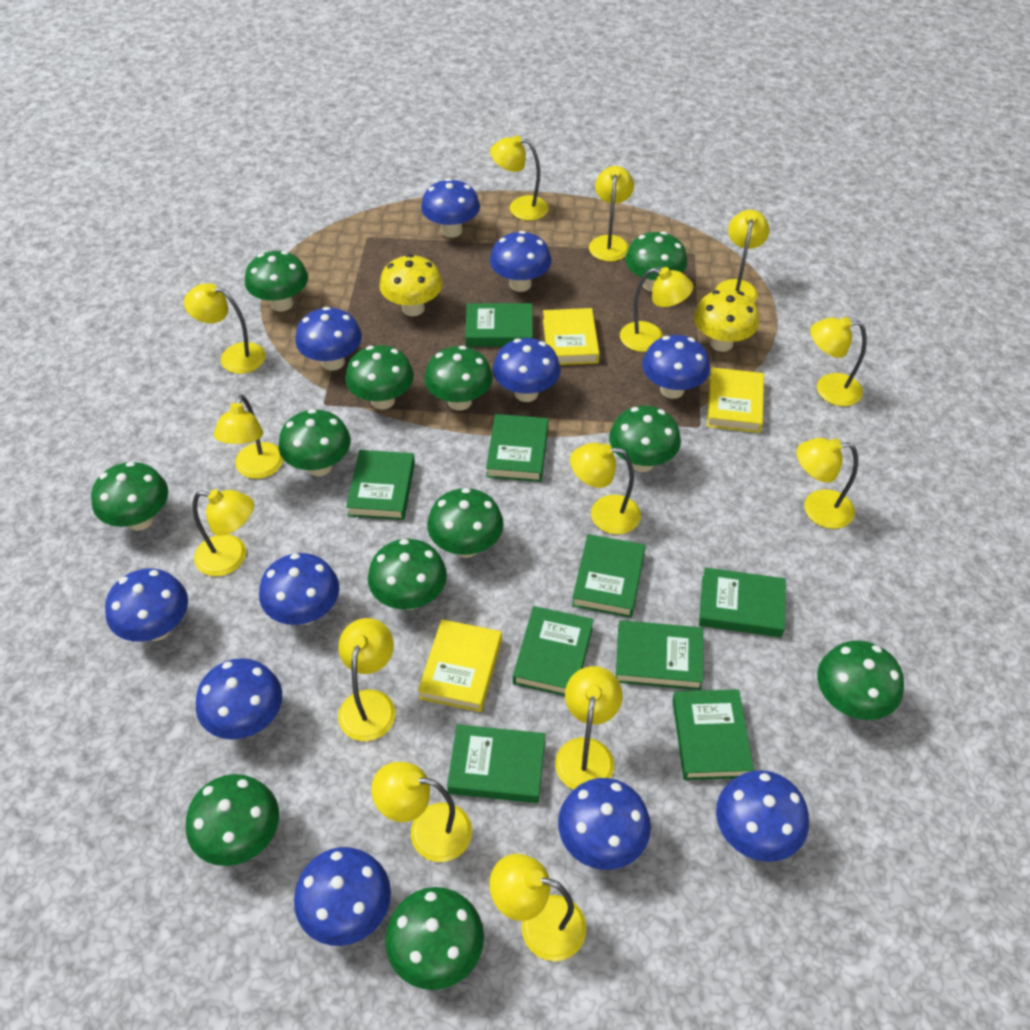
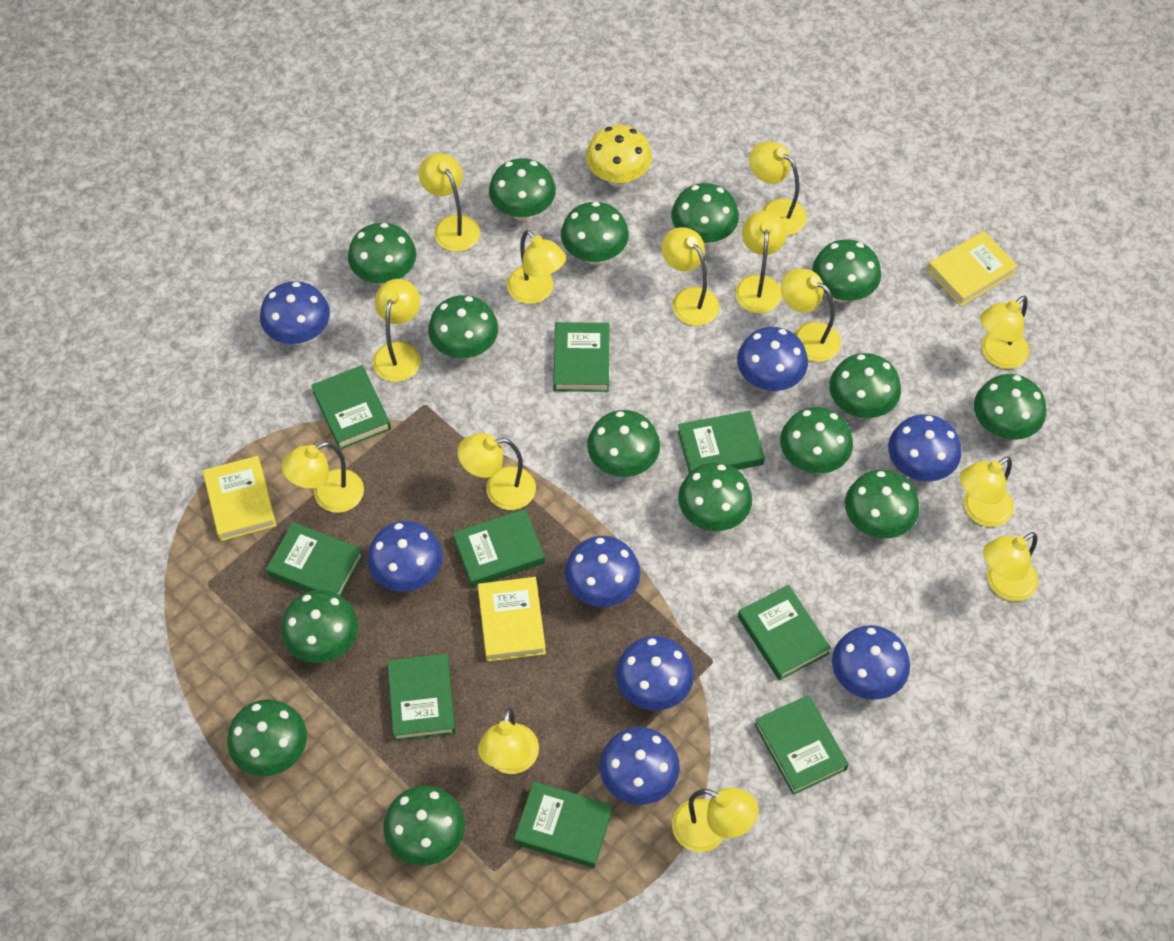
blue mushroom: 11 -> 8
green mushroom: 12 -> 15
yellow mushroom: 2 -> 1

